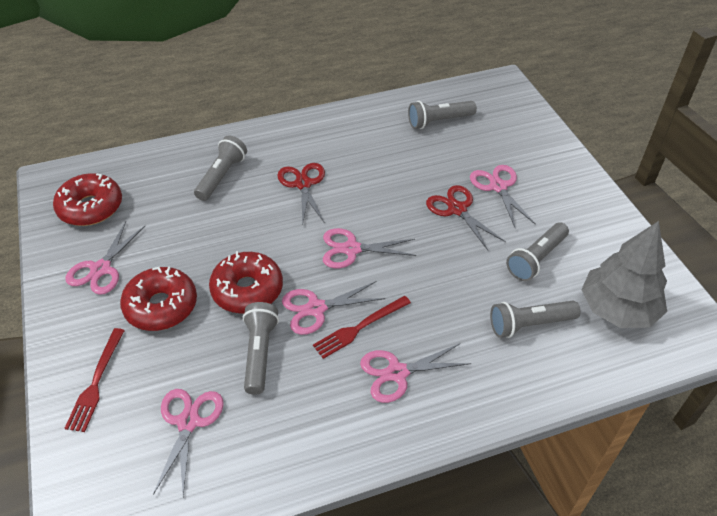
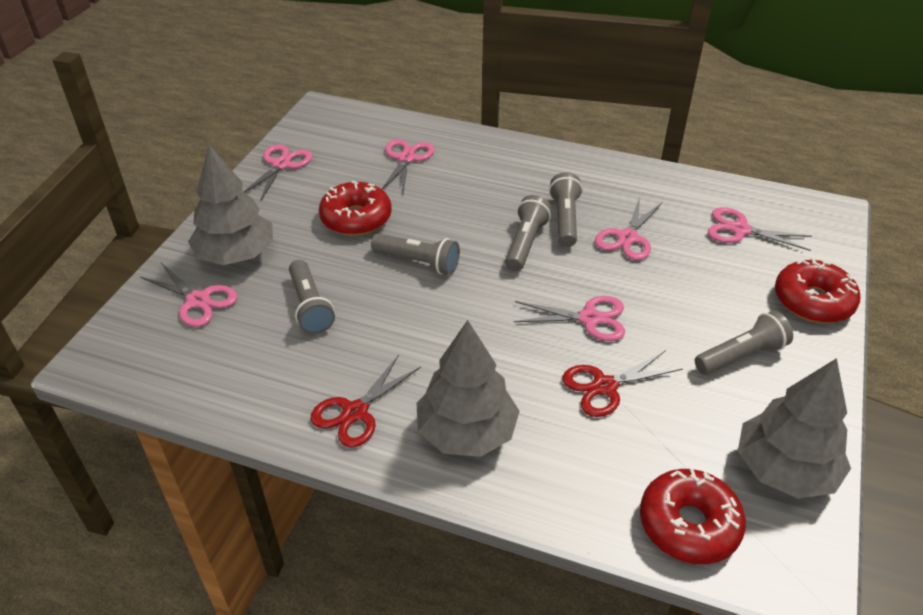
grey tree: 1 -> 3
red fork: 2 -> 0

